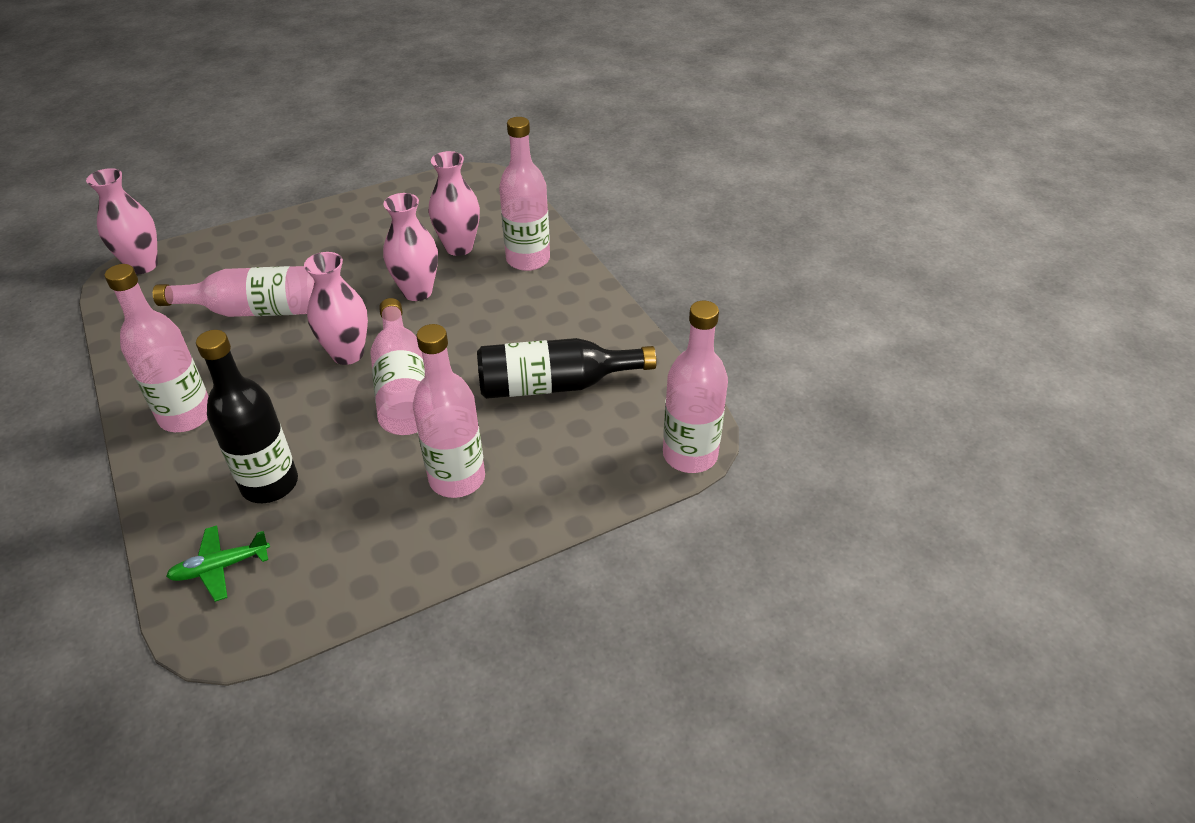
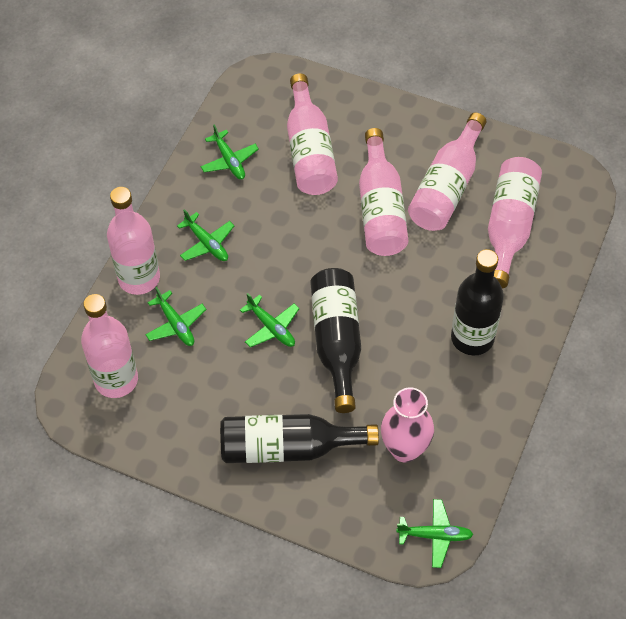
black bottle: 2 -> 3
green plane: 1 -> 5
pink vase: 4 -> 1

